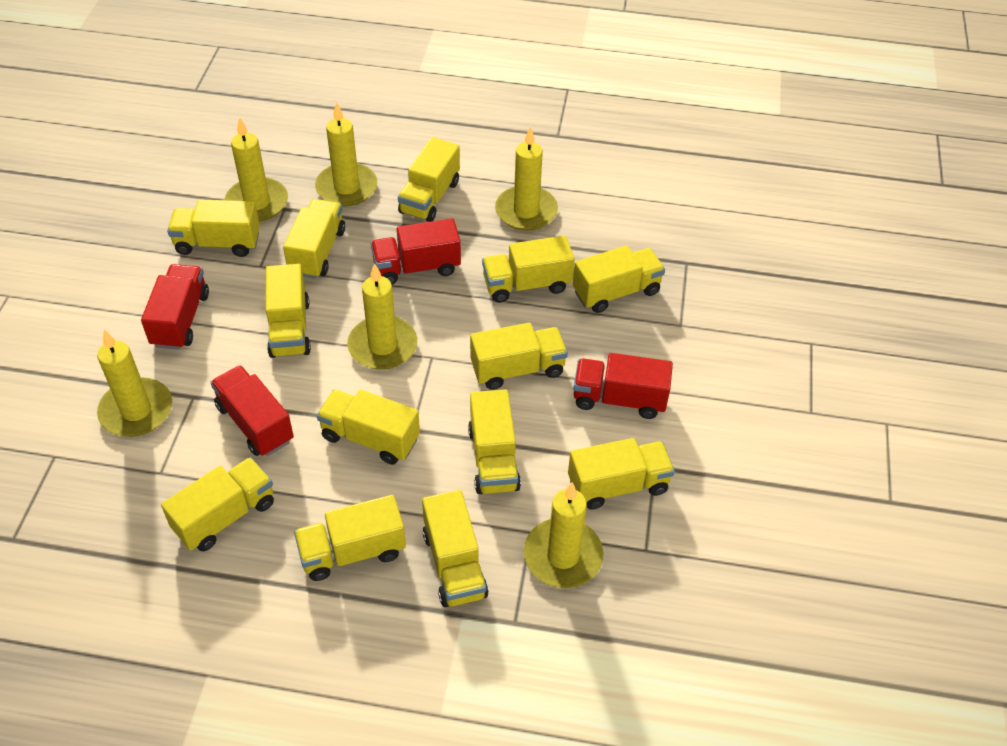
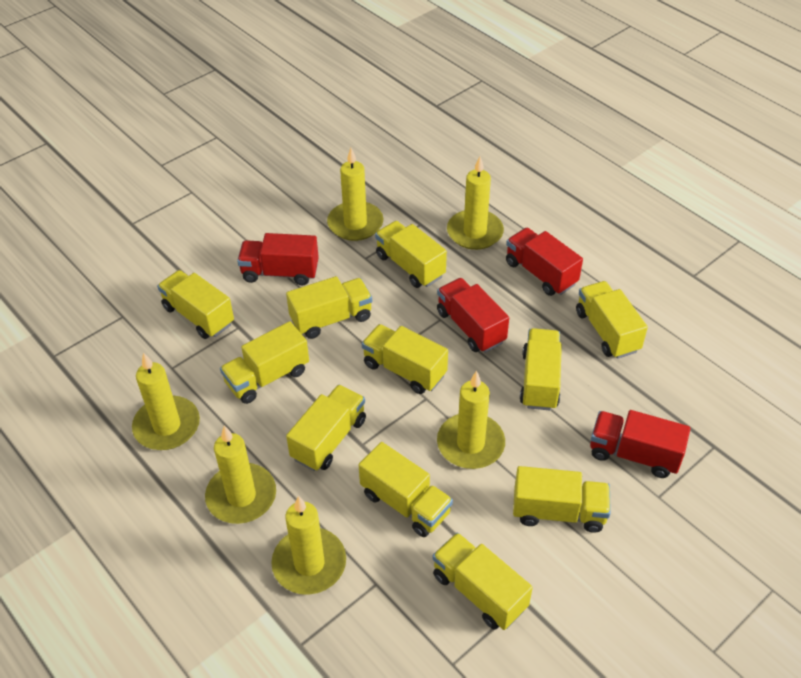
yellow truck: 13 -> 11

